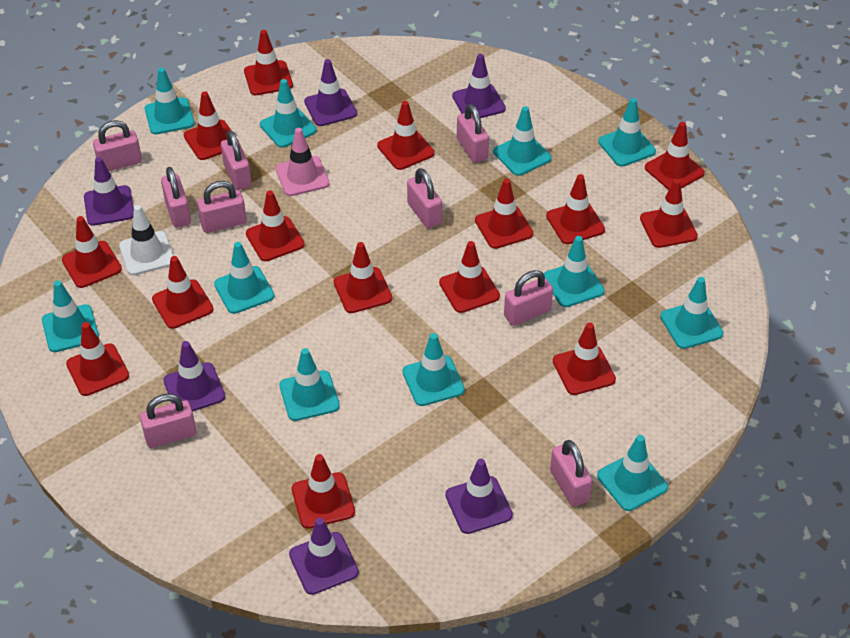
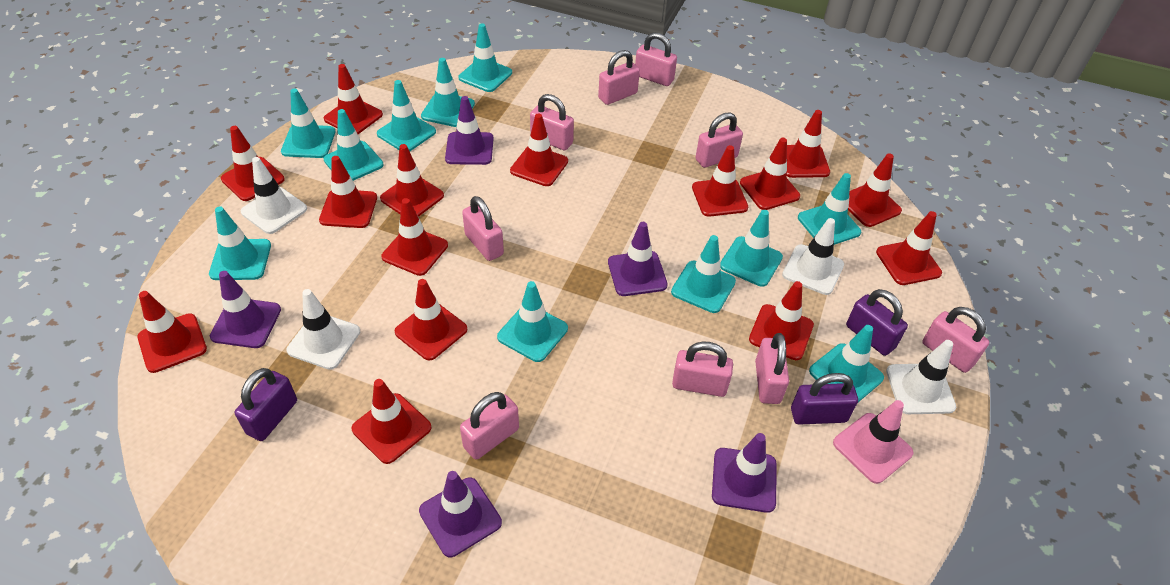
purple padlock: 0 -> 3
purple traffic cone: 6 -> 5
white traffic cone: 1 -> 4

